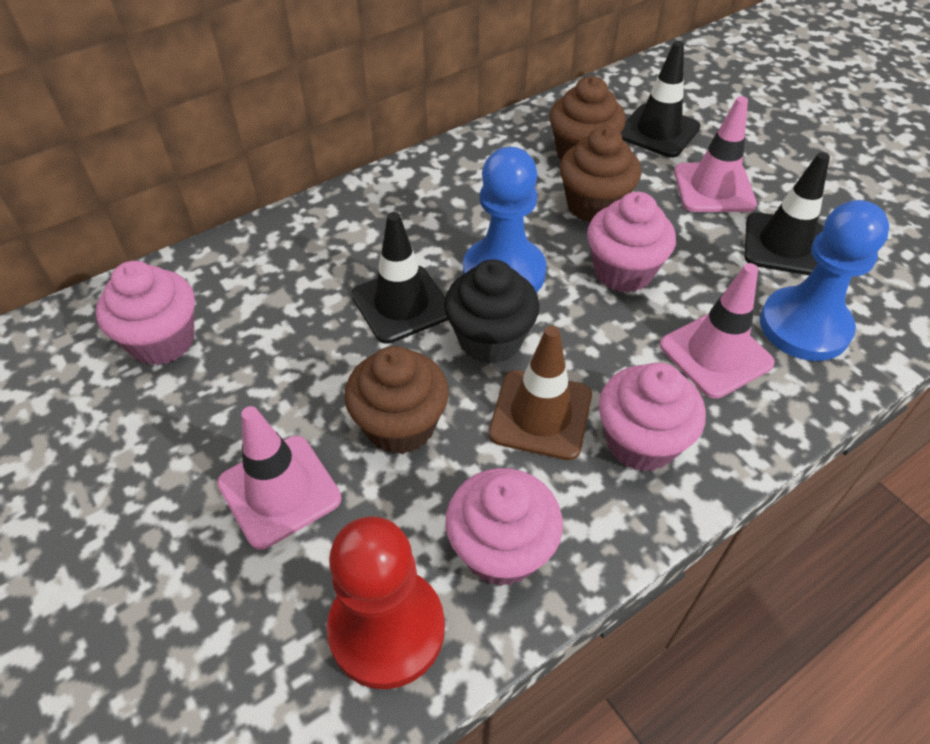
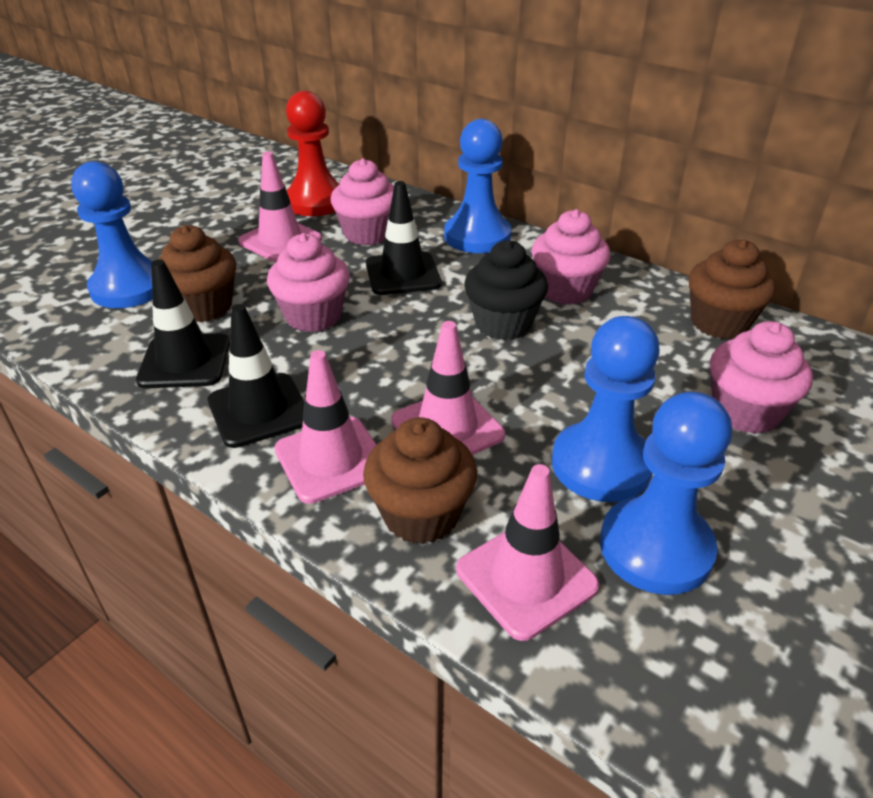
blue pawn: 2 -> 4
brown traffic cone: 1 -> 0
pink traffic cone: 3 -> 4

